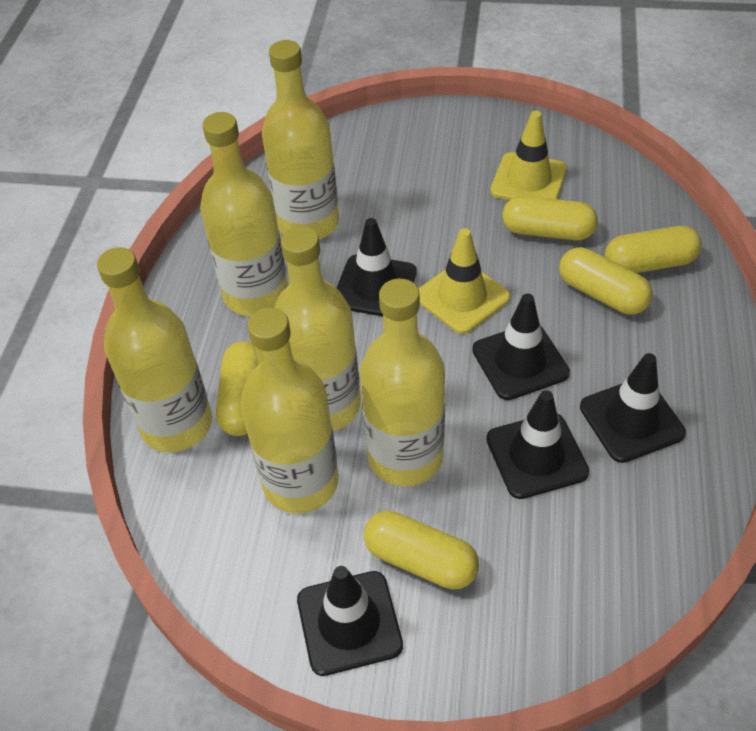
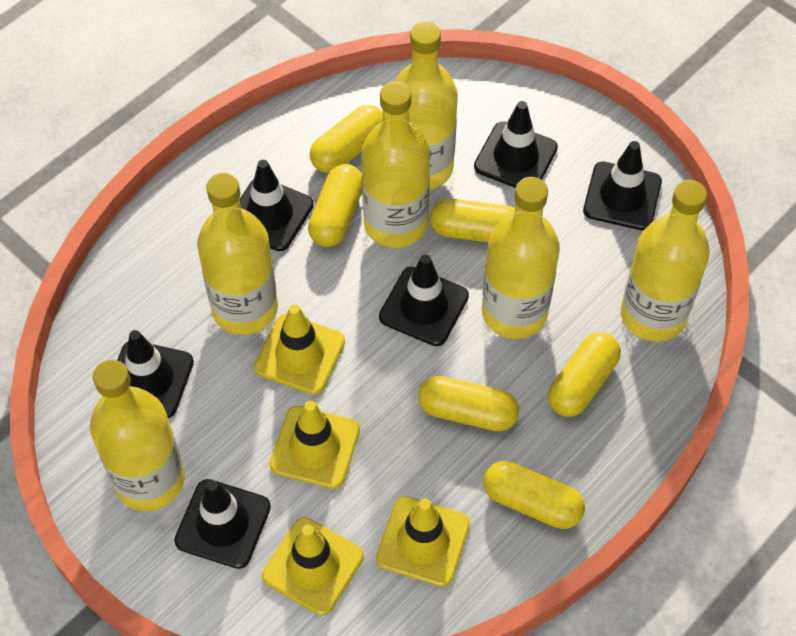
black traffic cone: 5 -> 6
yellow capsule: 5 -> 6
yellow traffic cone: 2 -> 4

